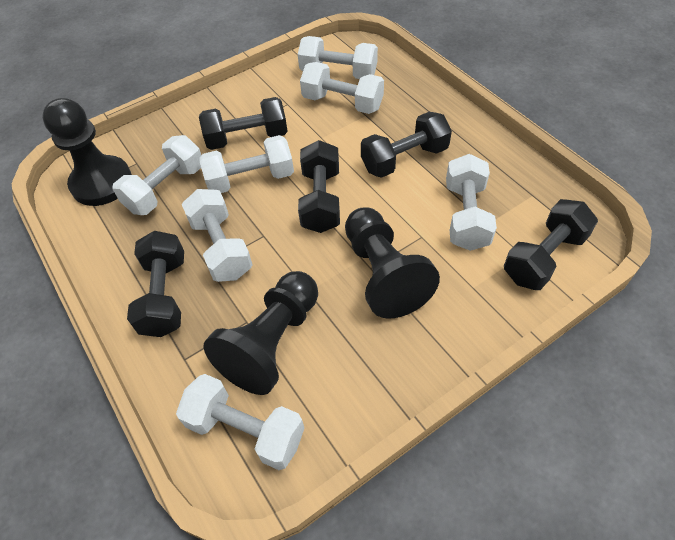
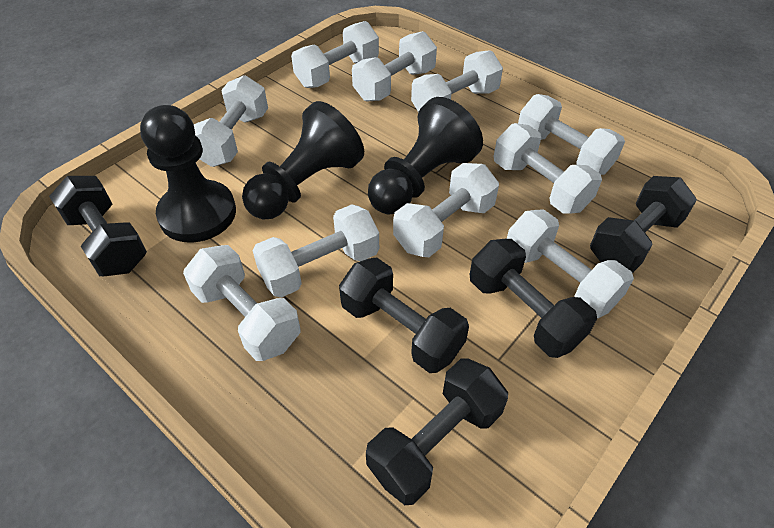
white dumbbell: 7 -> 10

